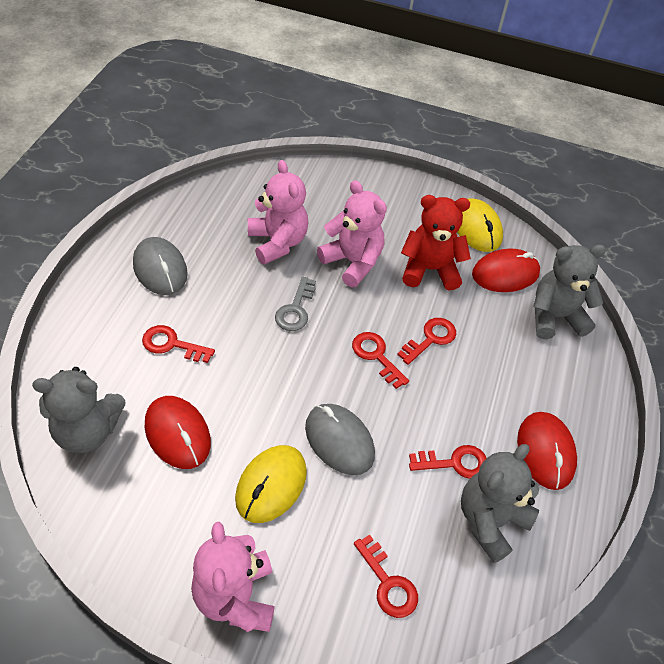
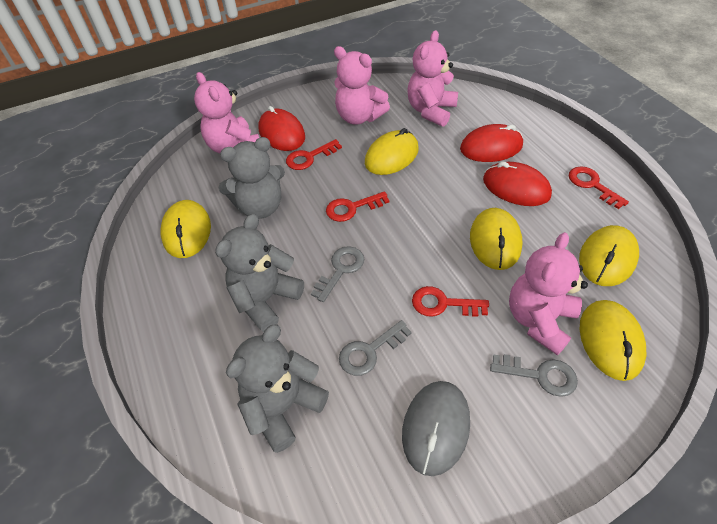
grey key: 1 -> 3
grey mouse: 2 -> 1
pink teddy bear: 3 -> 4
red key: 5 -> 4
red teddy bear: 1 -> 0
yellow mouse: 2 -> 5

